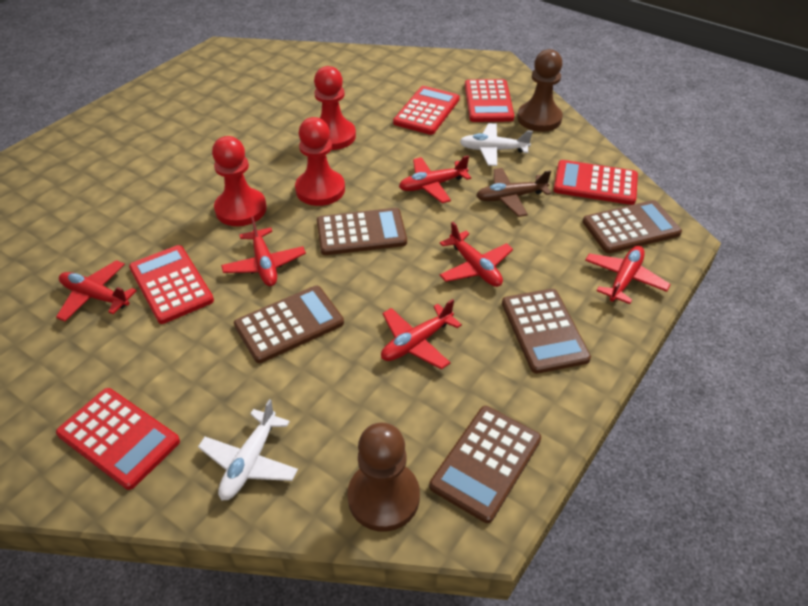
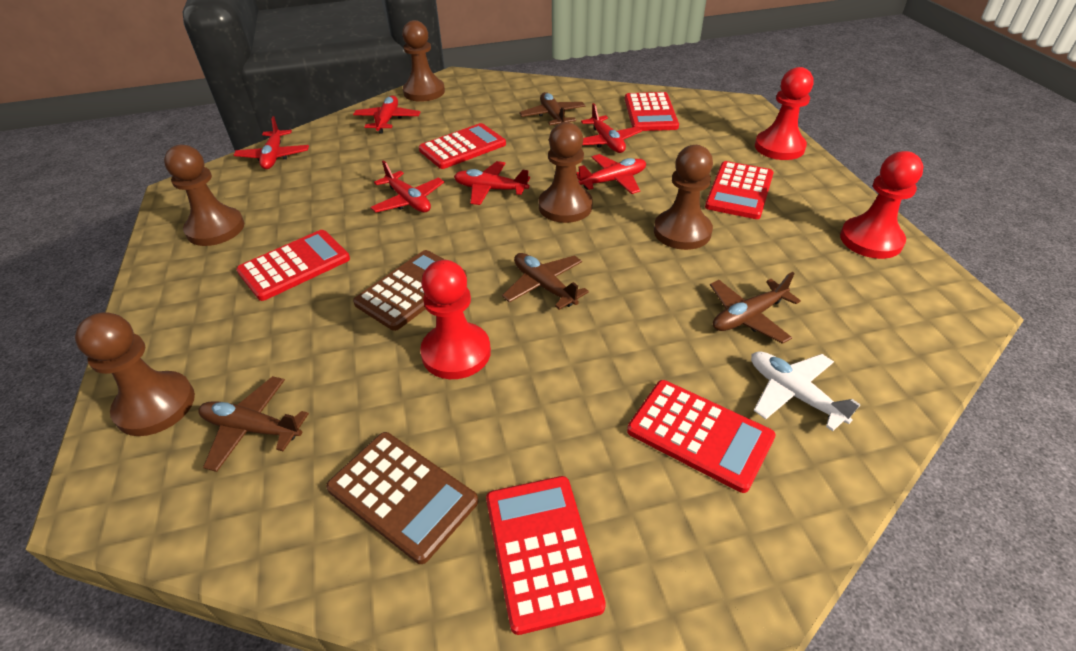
brown calculator: 5 -> 2
brown pawn: 2 -> 5
brown plane: 1 -> 4
red calculator: 5 -> 6
white plane: 2 -> 1

